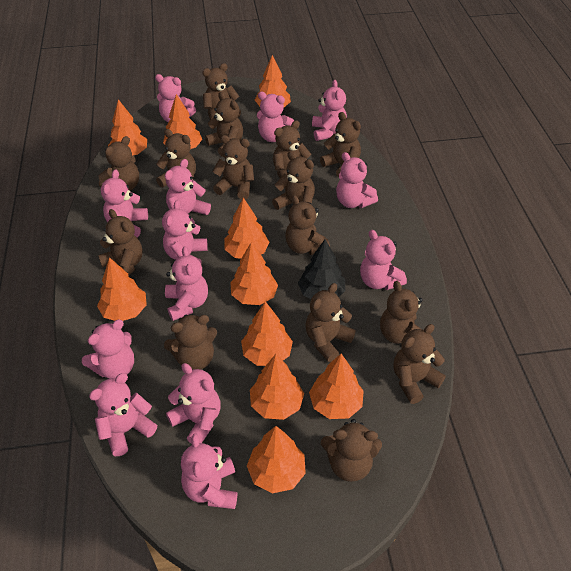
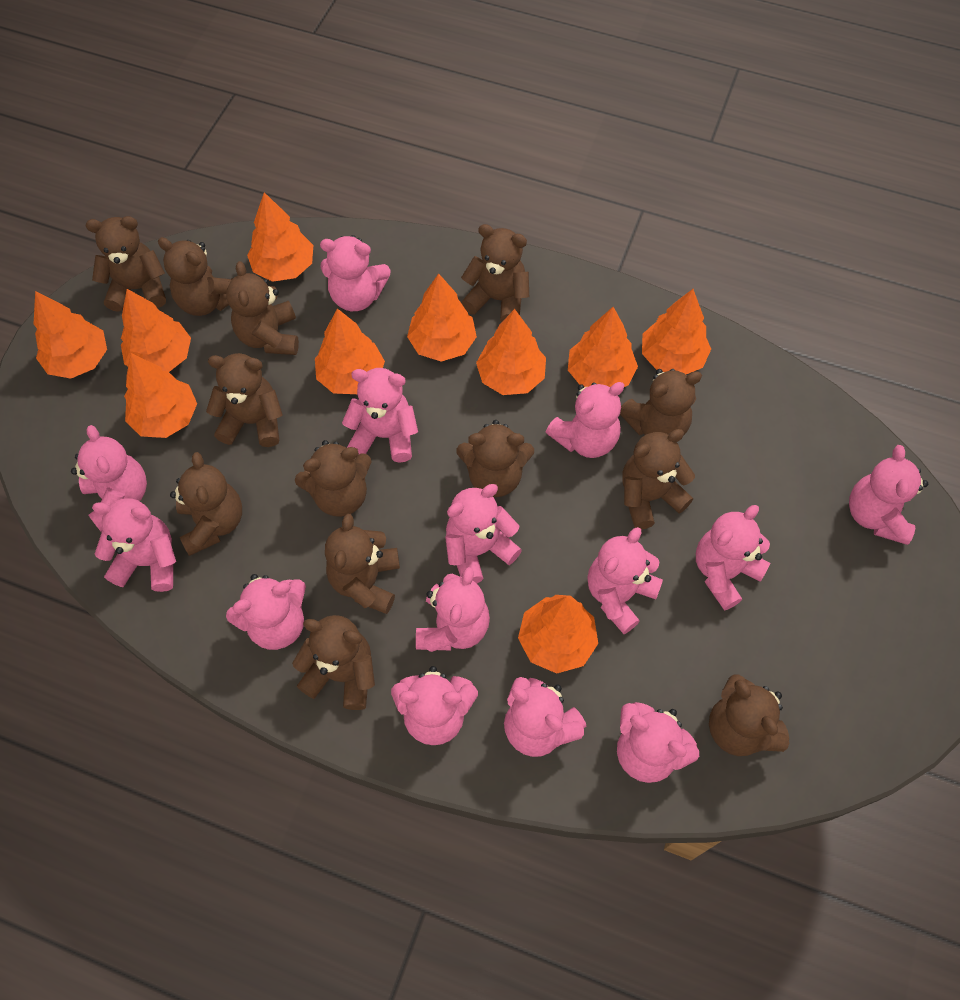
black tree: 1 -> 0
brown teddy bear: 15 -> 13
pink teddy bear: 13 -> 14

